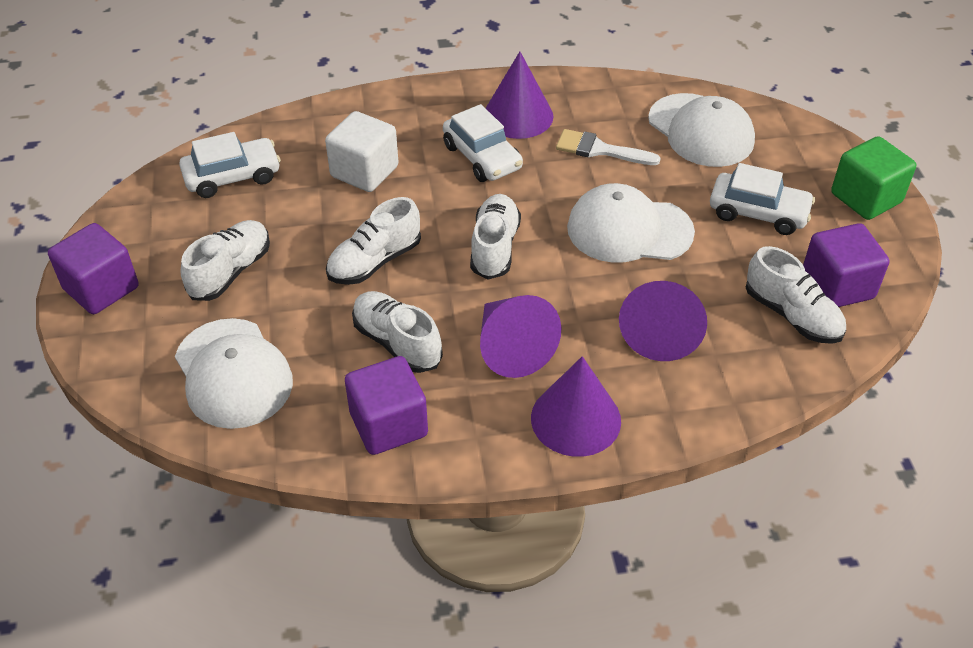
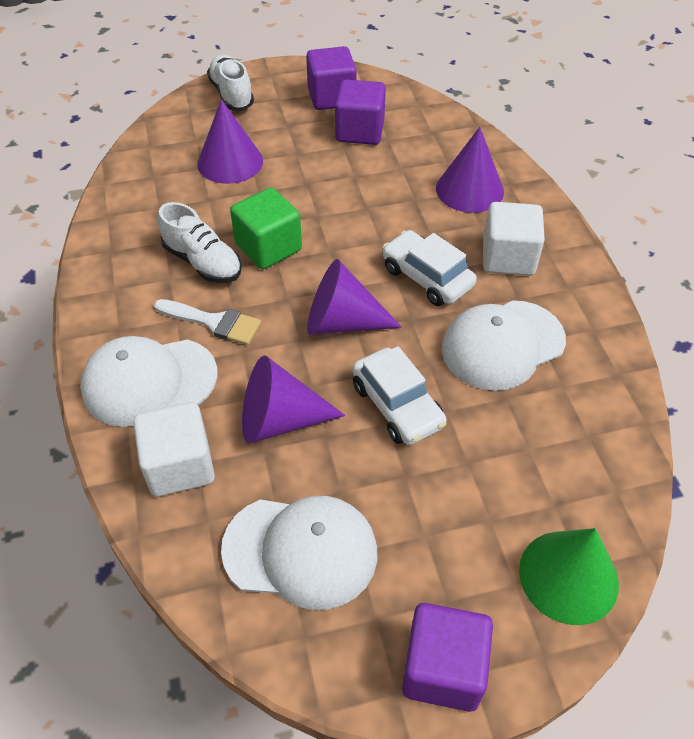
green cone: 0 -> 1
white car: 3 -> 2
white cube: 1 -> 2
white shoe: 5 -> 2

